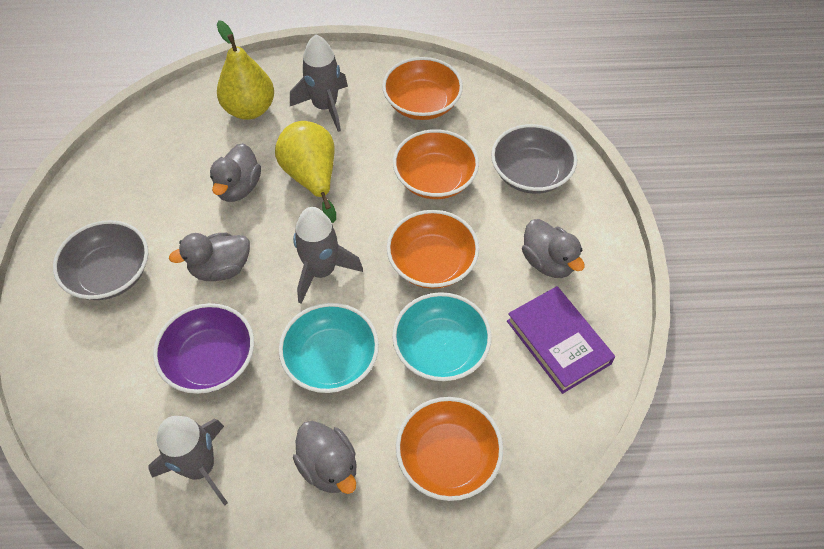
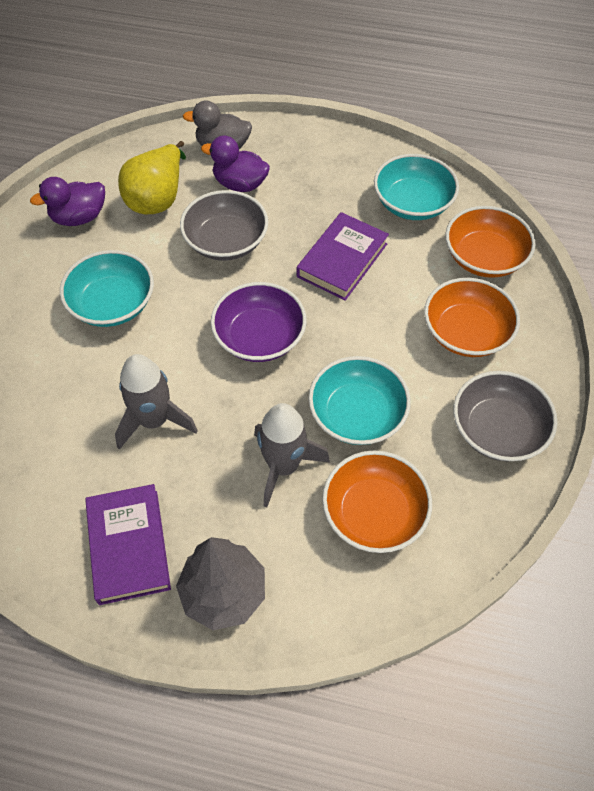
grey duck: 4 -> 1
grey rocket: 3 -> 2
grey tree: 0 -> 1
orange bowl: 4 -> 3
purple book: 1 -> 2
purple duck: 0 -> 2
turquoise bowl: 2 -> 3
yellow pear: 2 -> 1

